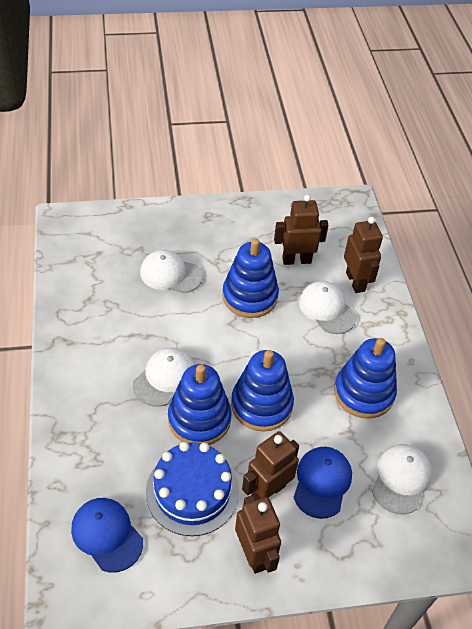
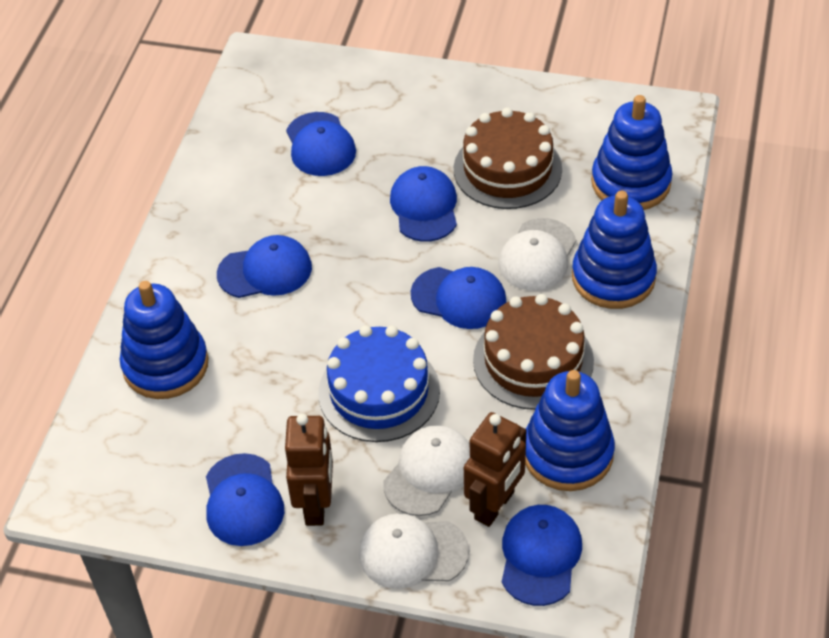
blue cap: 2 -> 6
brown cake: 0 -> 2
brown robot: 4 -> 2
white cap: 4 -> 3

